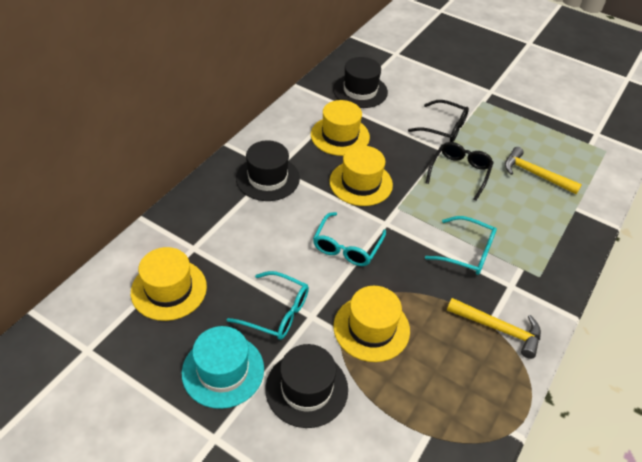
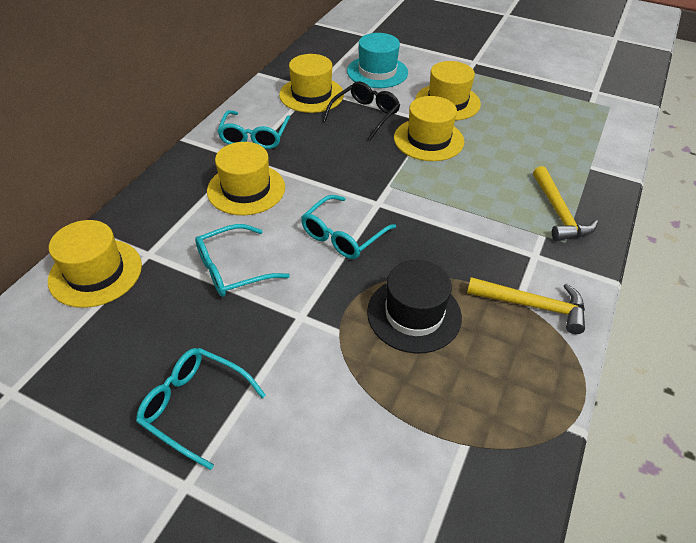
black glasses: 2 -> 1
black hat: 3 -> 1
turquoise glasses: 3 -> 4
yellow hat: 4 -> 5

